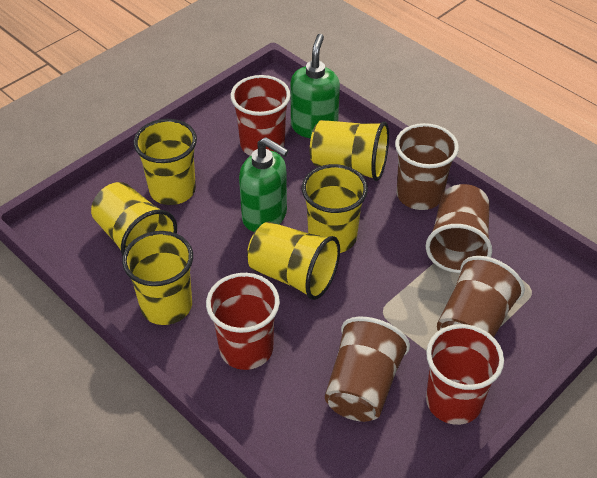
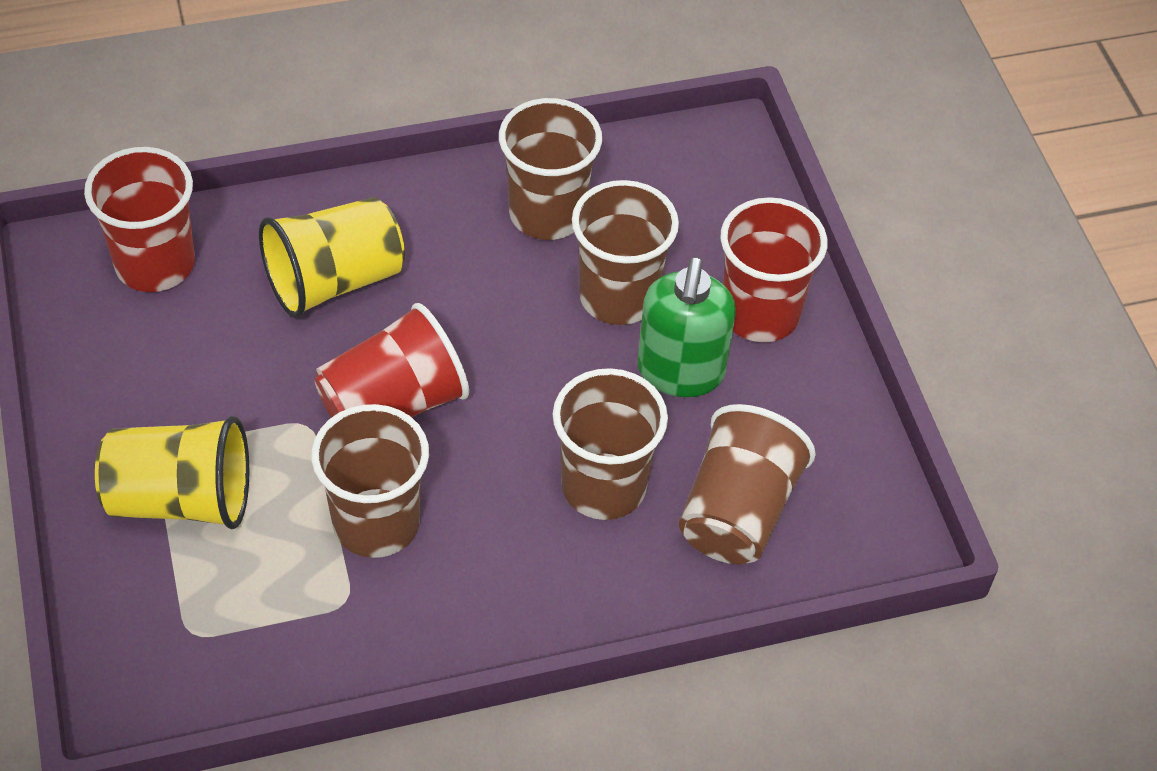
brown cup: 4 -> 5
green soap dispenser: 2 -> 1
yellow cup: 6 -> 2

